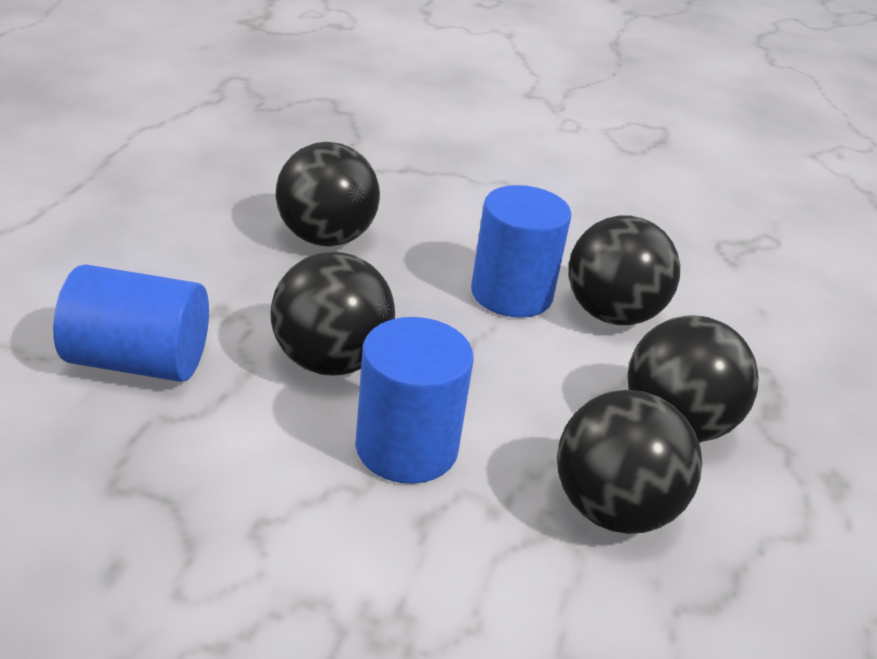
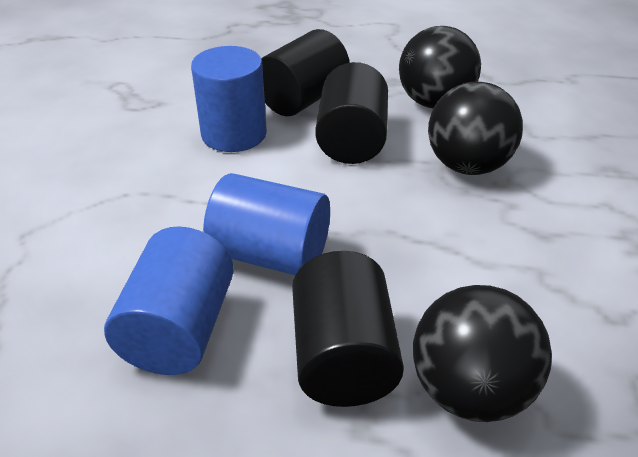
black ball: 5 -> 3
black cylinder: 0 -> 3

